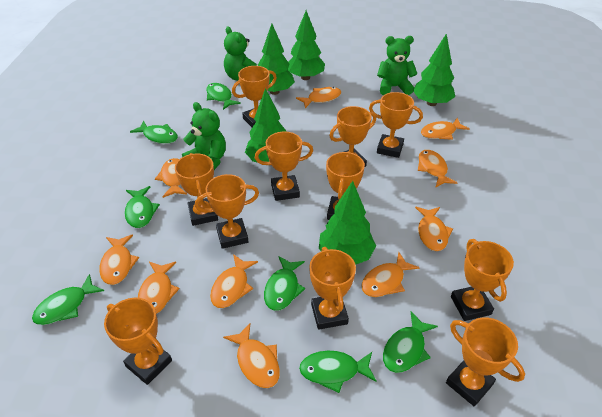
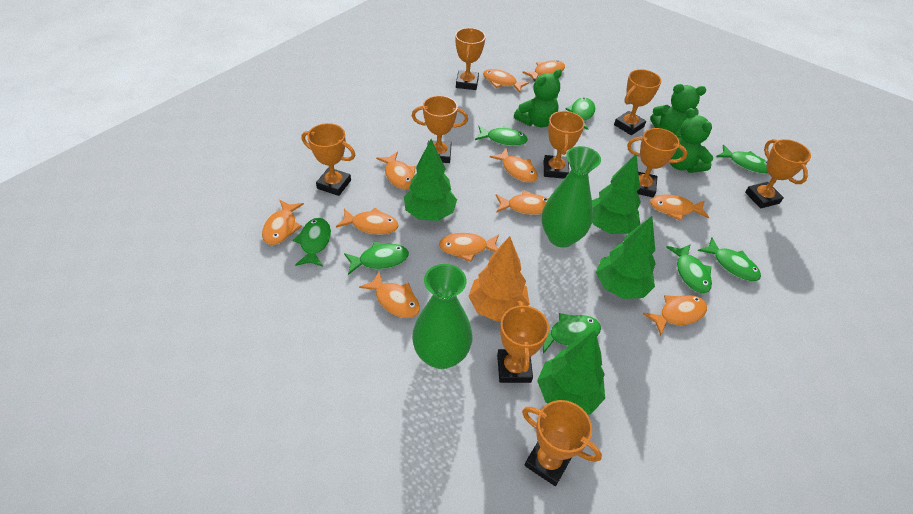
green fish: 7 -> 8
green tree: 5 -> 4
green vase: 0 -> 2
orange fish: 10 -> 11
orange tree: 0 -> 1
orange trophy: 11 -> 9

